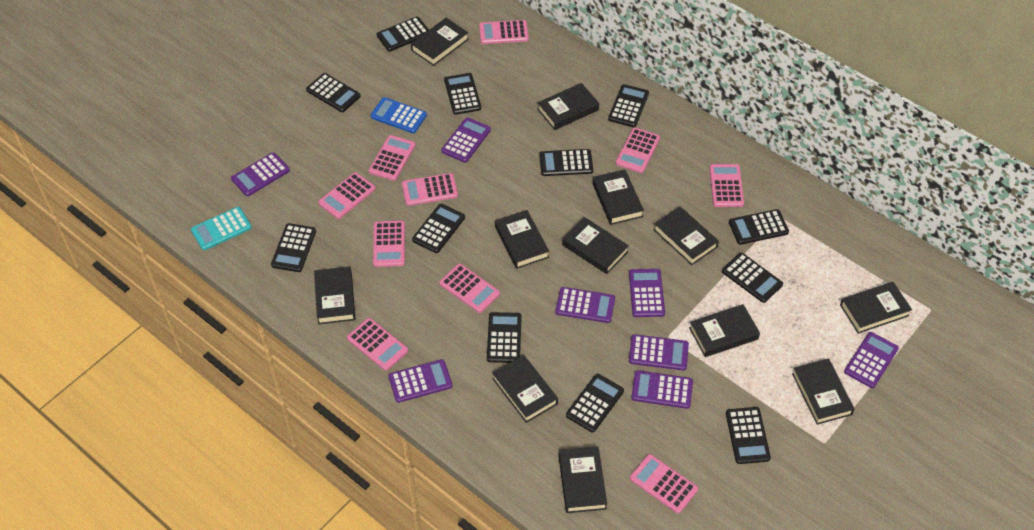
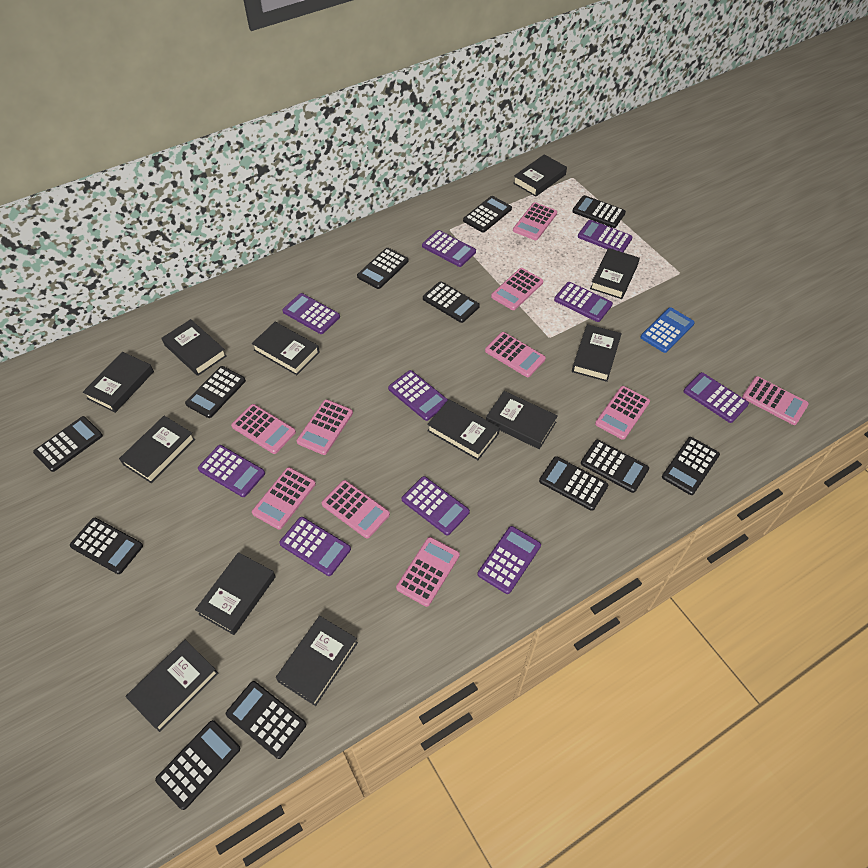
purple calculator: 8 -> 10
turquoise calculator: 1 -> 0

